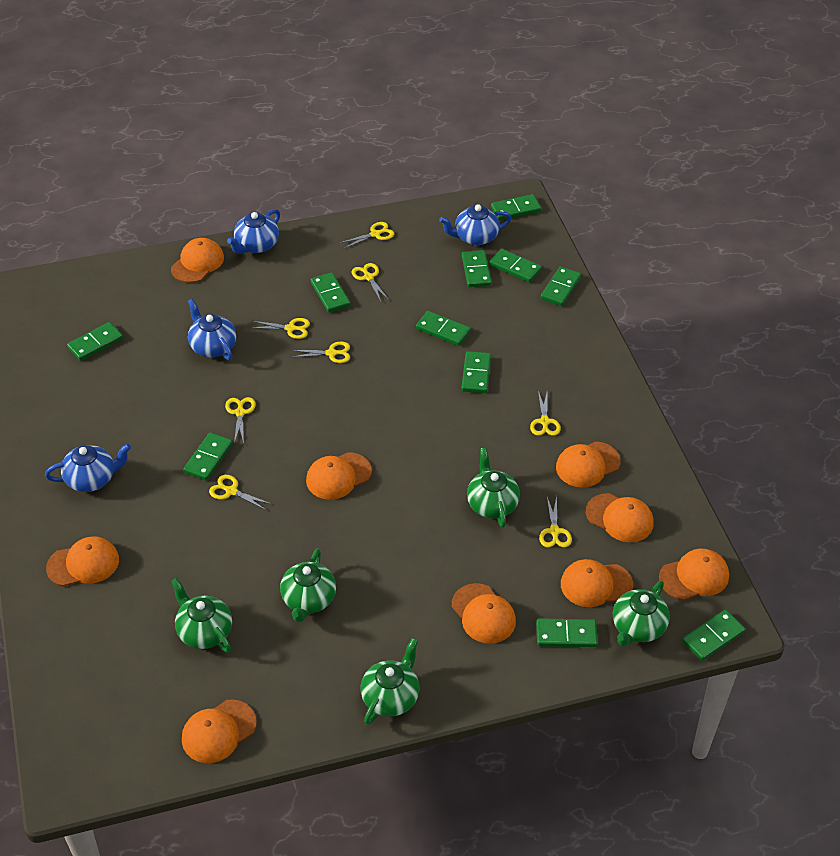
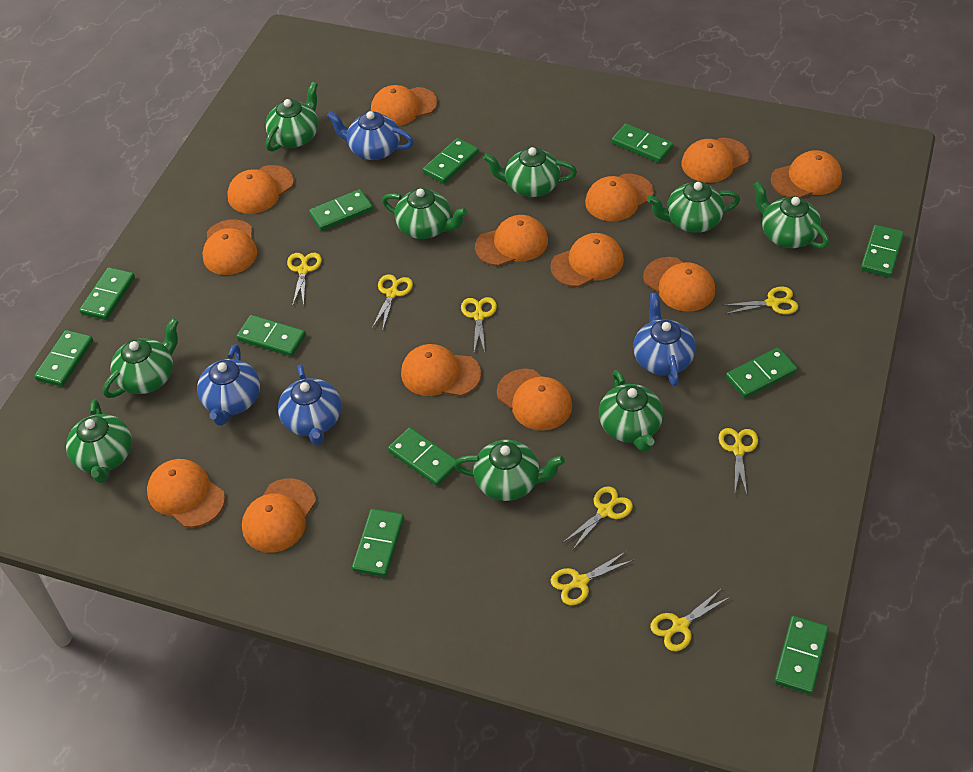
green teapot: 5 -> 9
orange cap: 9 -> 13

